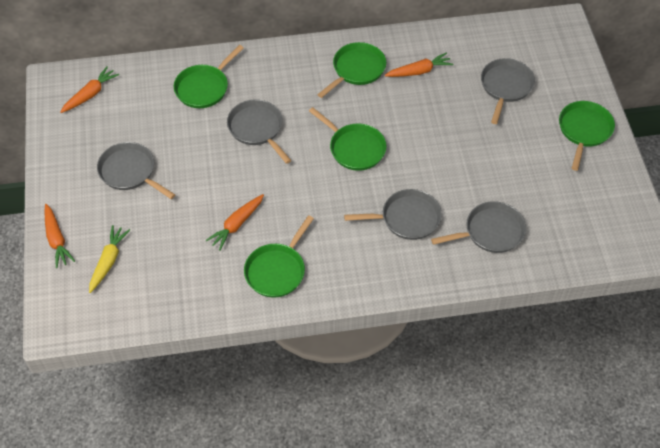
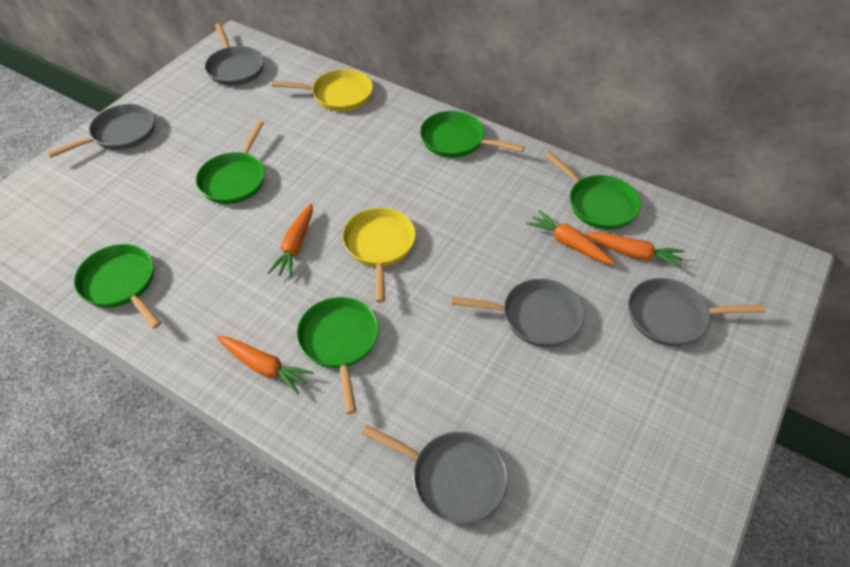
yellow carrot: 1 -> 0
yellow pan: 0 -> 2

